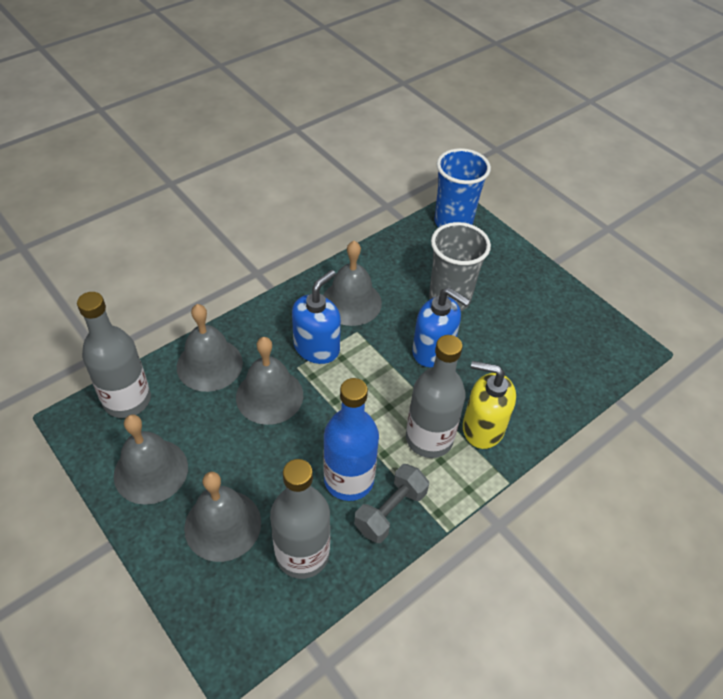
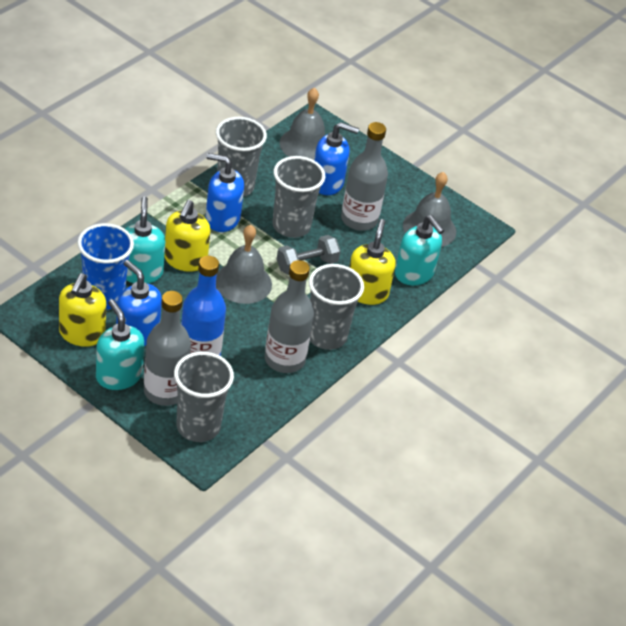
blue soap dispenser: 2 -> 3
grey bell: 5 -> 3
grey cup: 1 -> 4
turquoise soap dispenser: 0 -> 3
yellow soap dispenser: 1 -> 3

